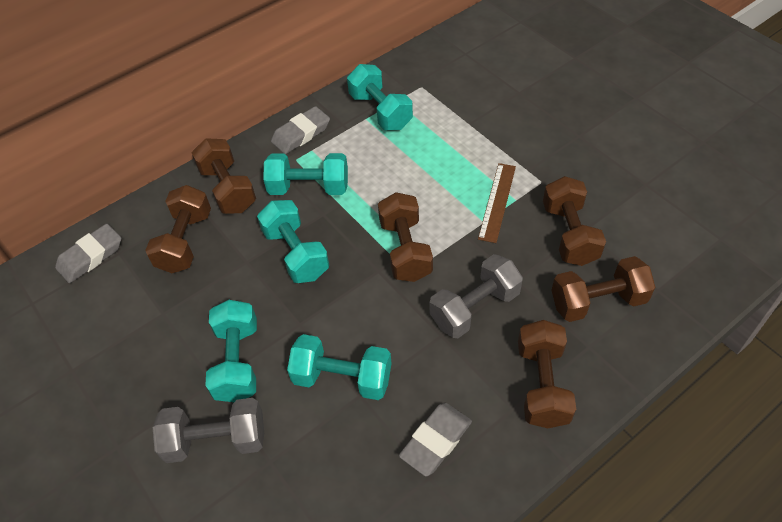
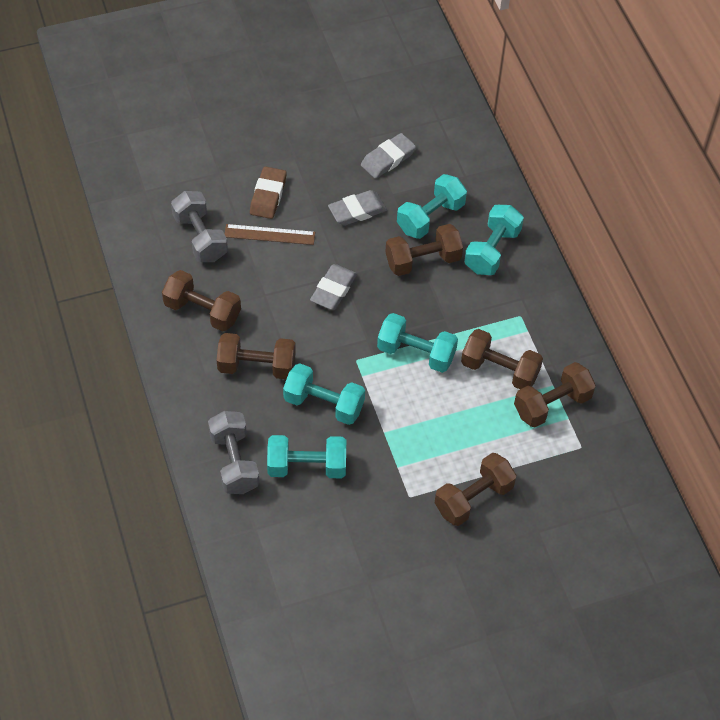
brown eraser: 0 -> 1

